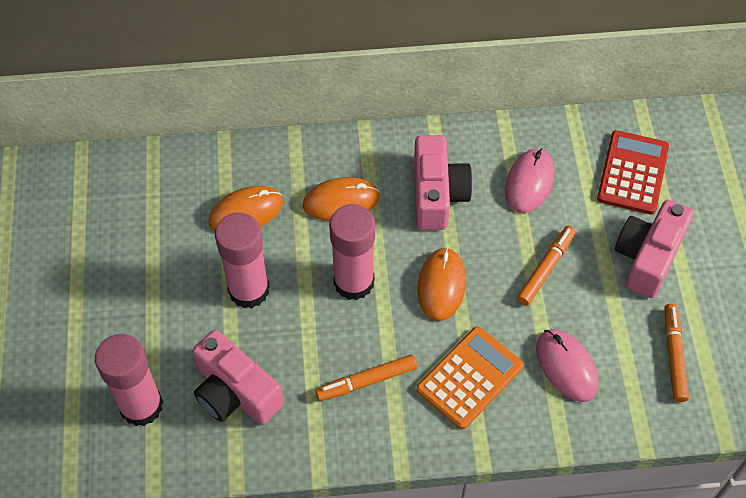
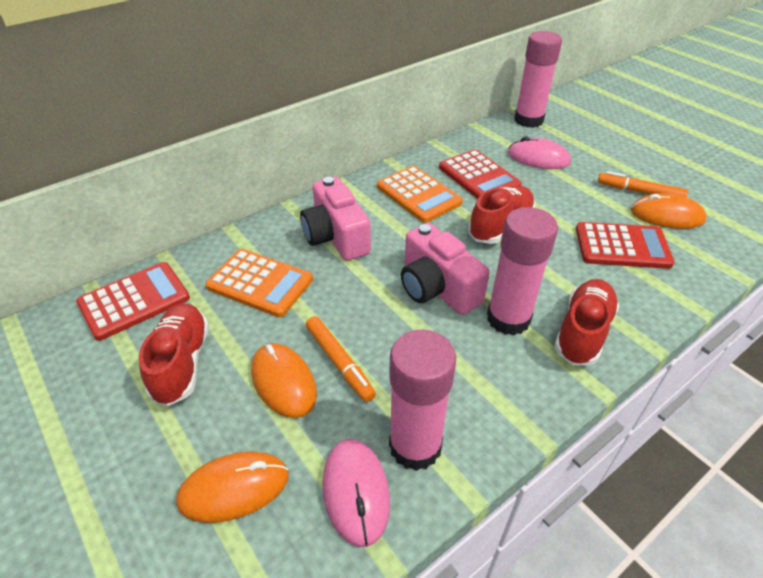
orange calculator: 1 -> 2
orange marker: 3 -> 2
pink camera: 3 -> 2
red calculator: 1 -> 3
red shoe: 0 -> 3

